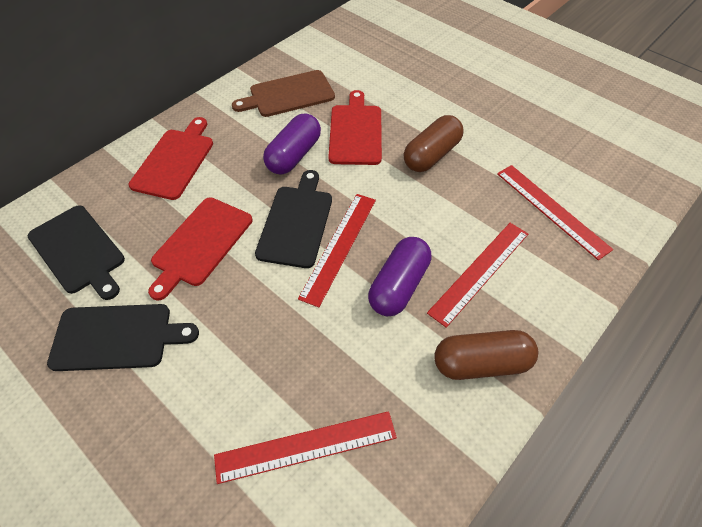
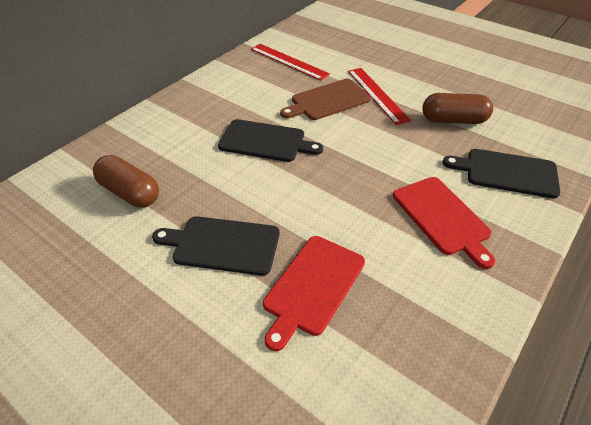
purple capsule: 2 -> 0
red cutting board: 3 -> 2
red ruler: 4 -> 2

